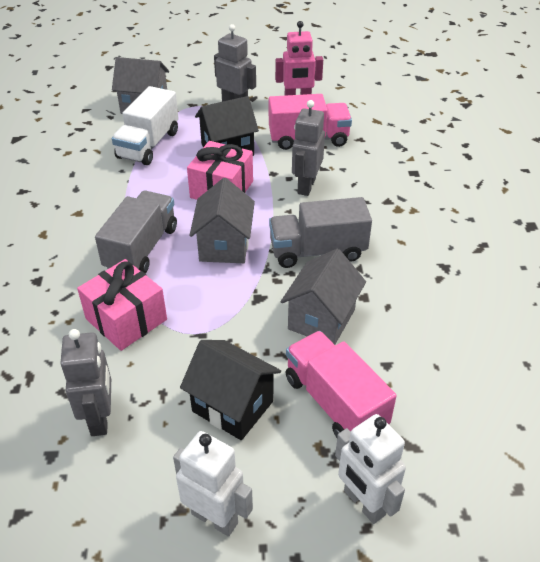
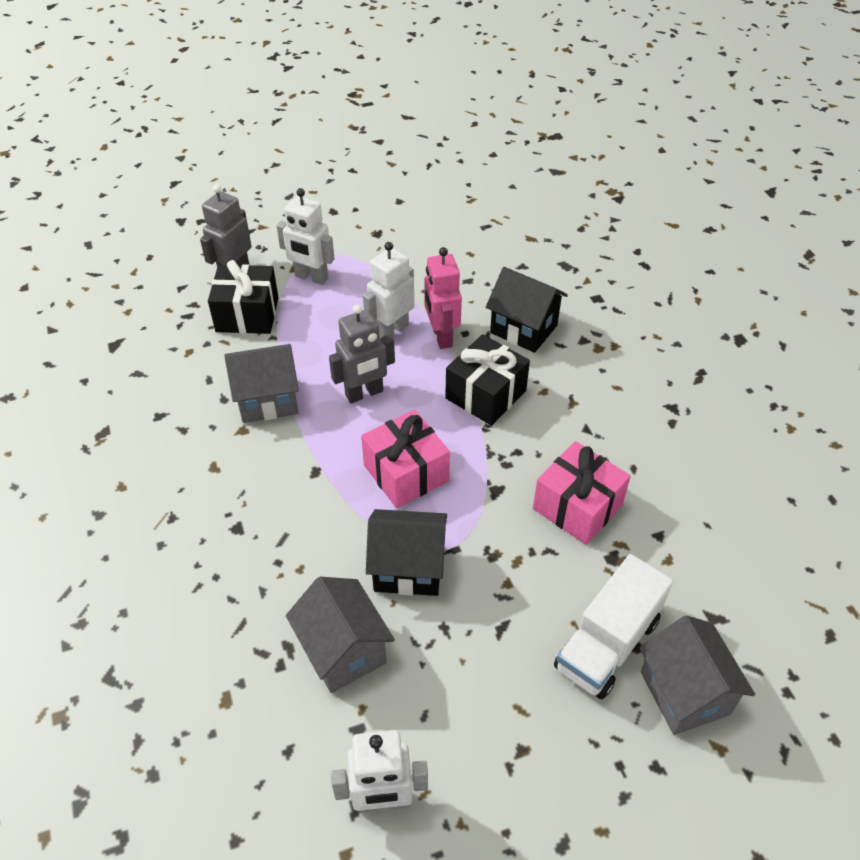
black gift: 0 -> 2
grey robot: 3 -> 2
grey truck: 2 -> 0
pink truck: 2 -> 0
white robot: 2 -> 3

